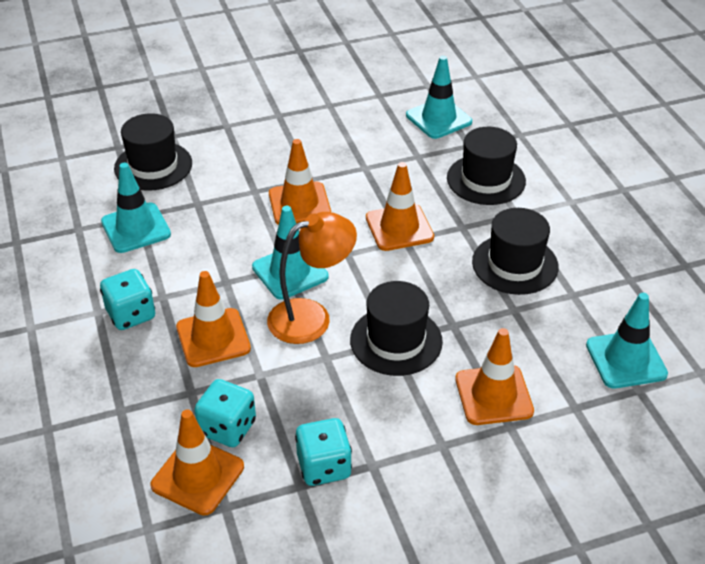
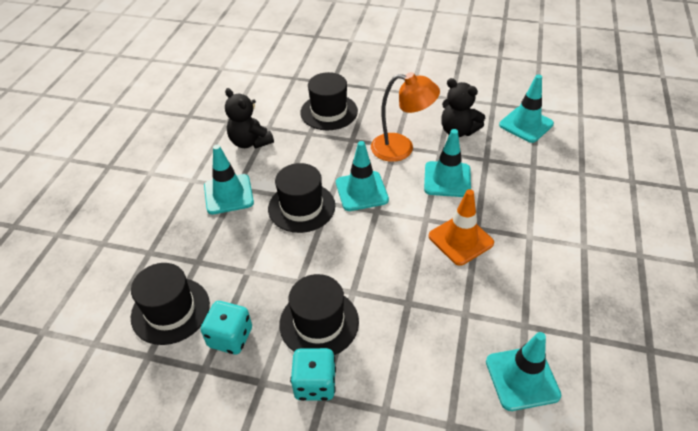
black teddy bear: 0 -> 2
orange traffic cone: 5 -> 1
turquoise dice: 3 -> 2
turquoise traffic cone: 4 -> 5

